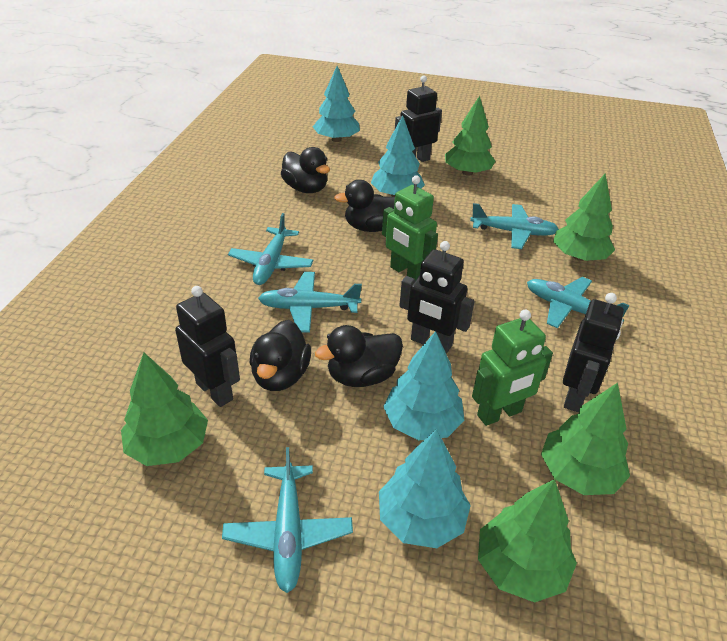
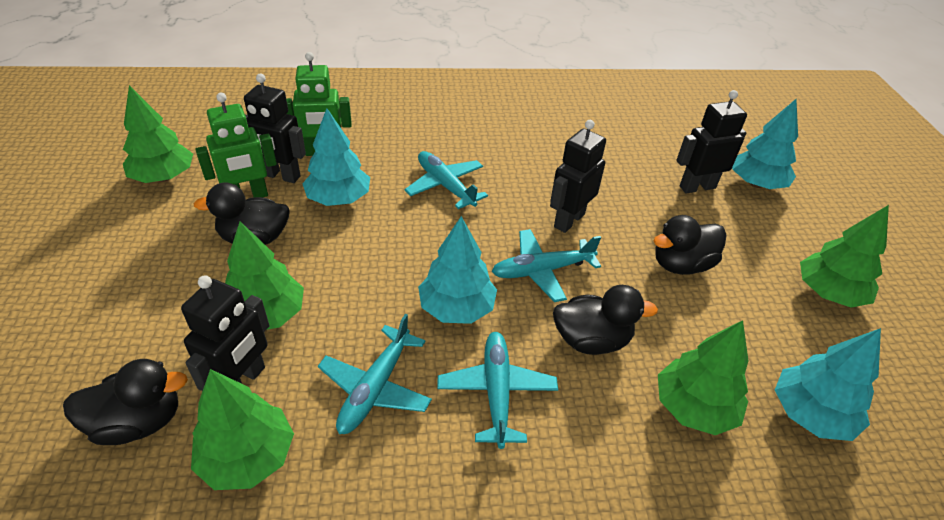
turquoise plane: 5 -> 4

